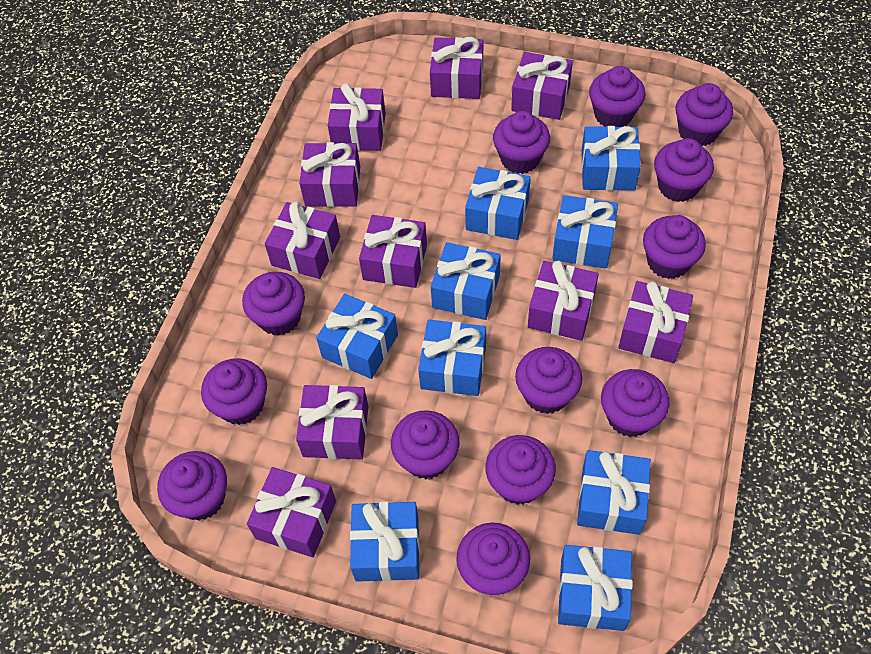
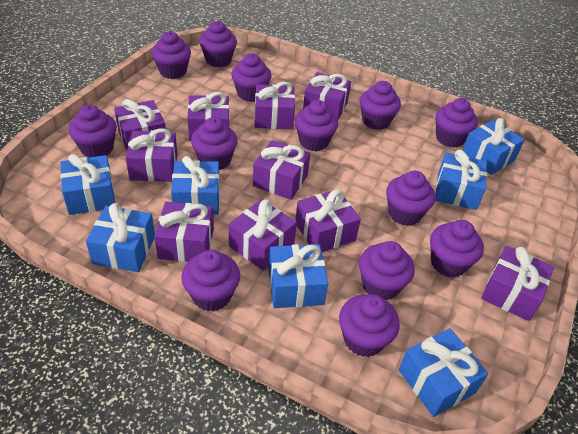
blue gift: 9 -> 7

